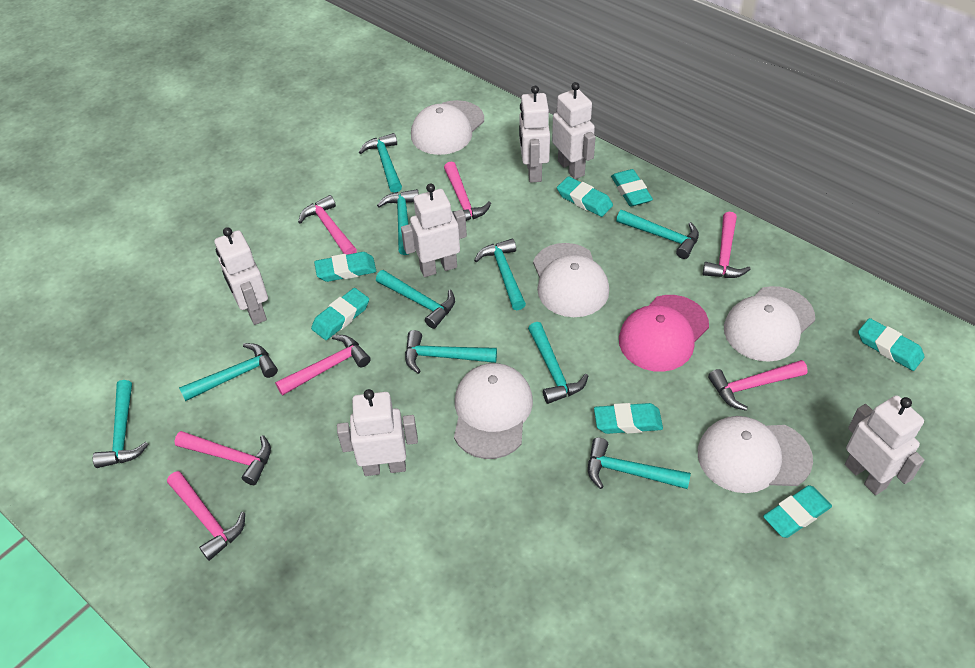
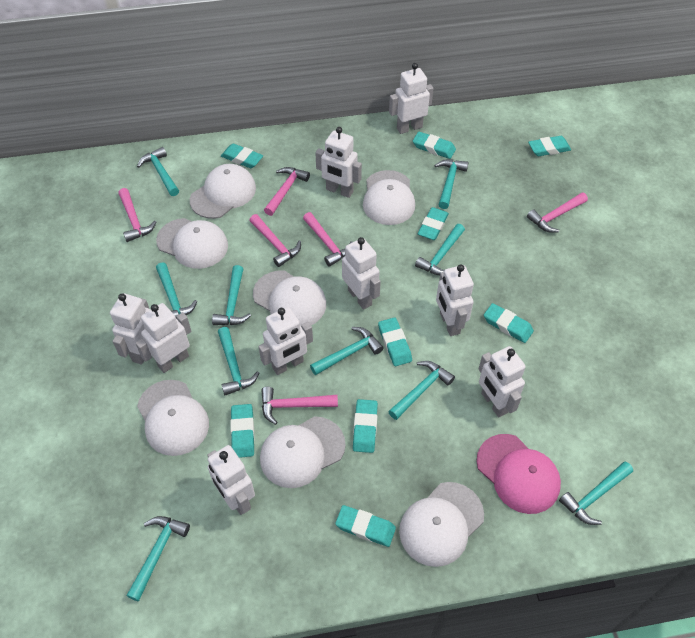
pink hammer: 7 -> 6
turquoise eraser: 7 -> 9
white cap: 5 -> 7
white robot: 6 -> 9

